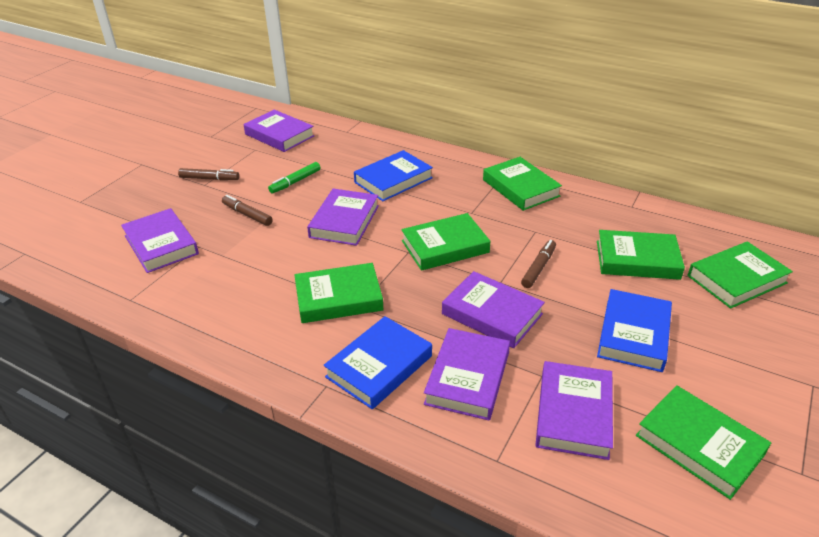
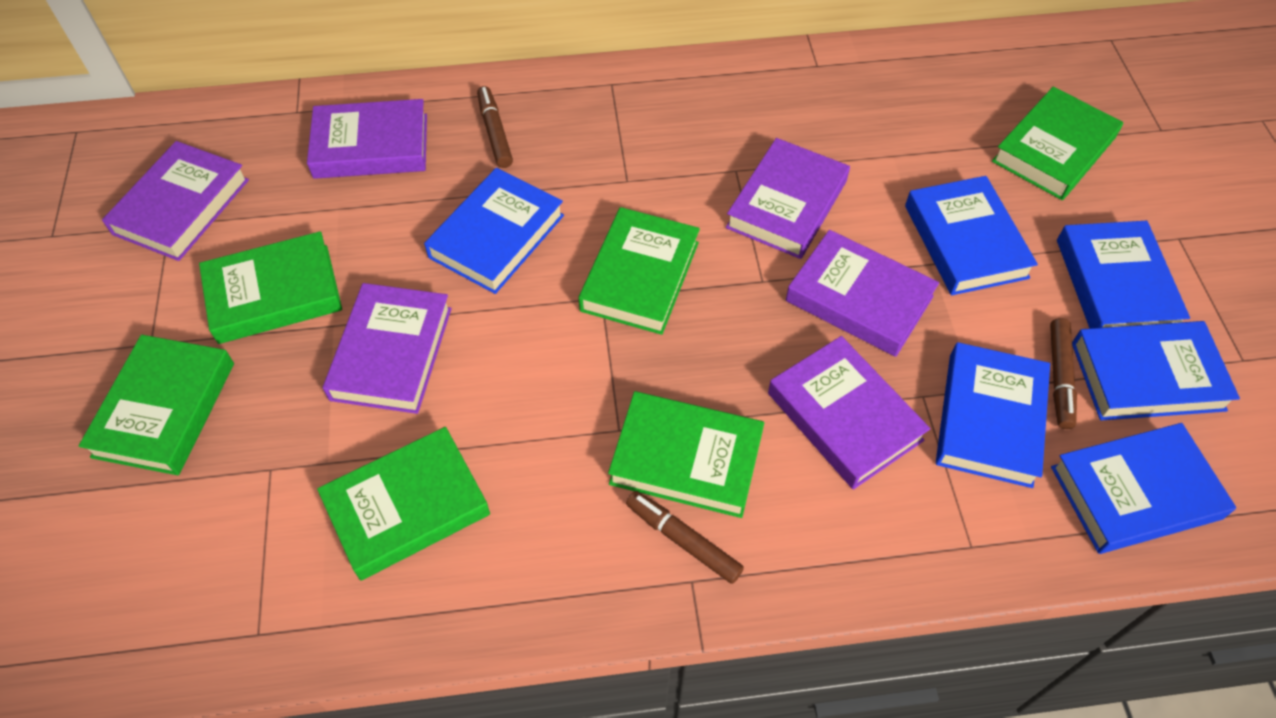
blue book: 3 -> 6
green marker: 1 -> 0

